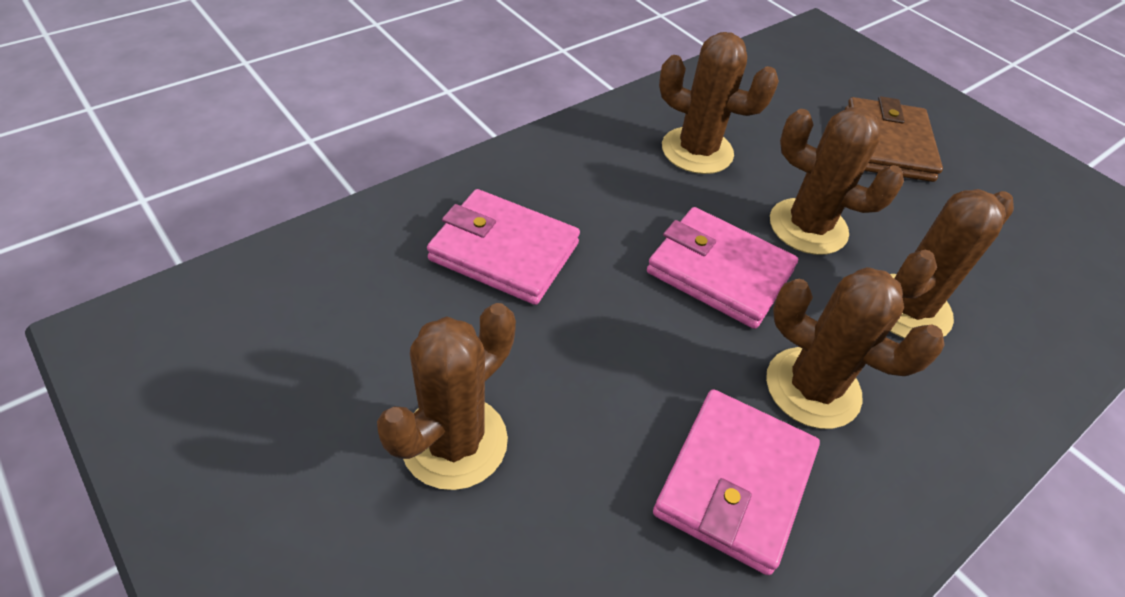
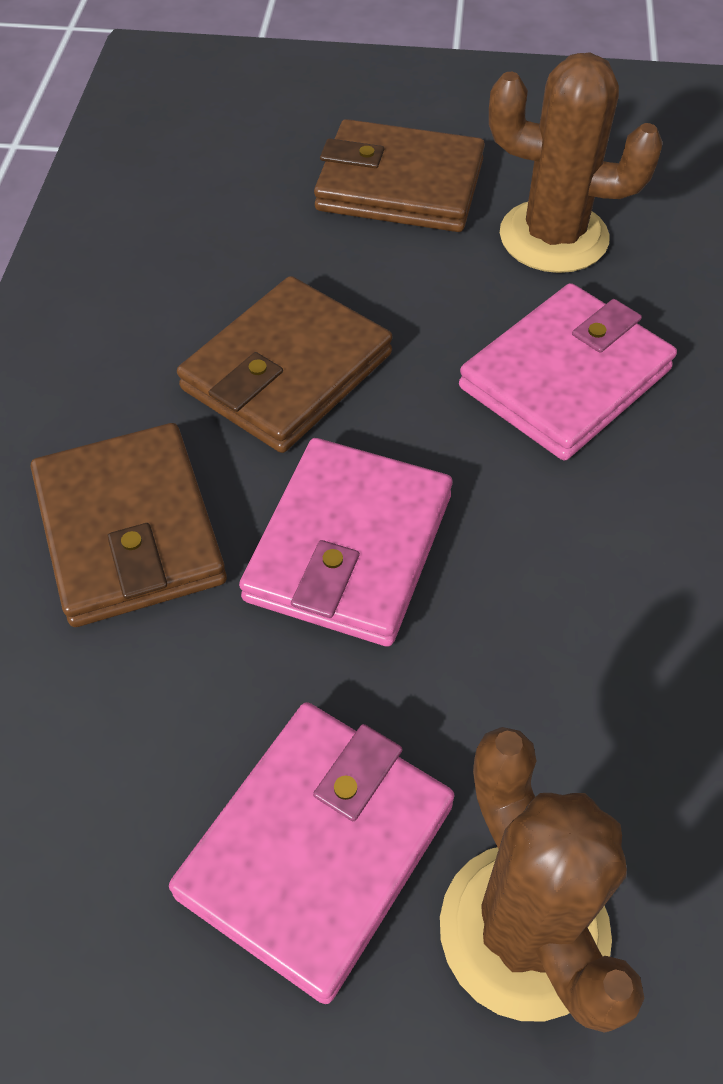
brown cactus: 5 -> 2
brown wallet: 1 -> 3

